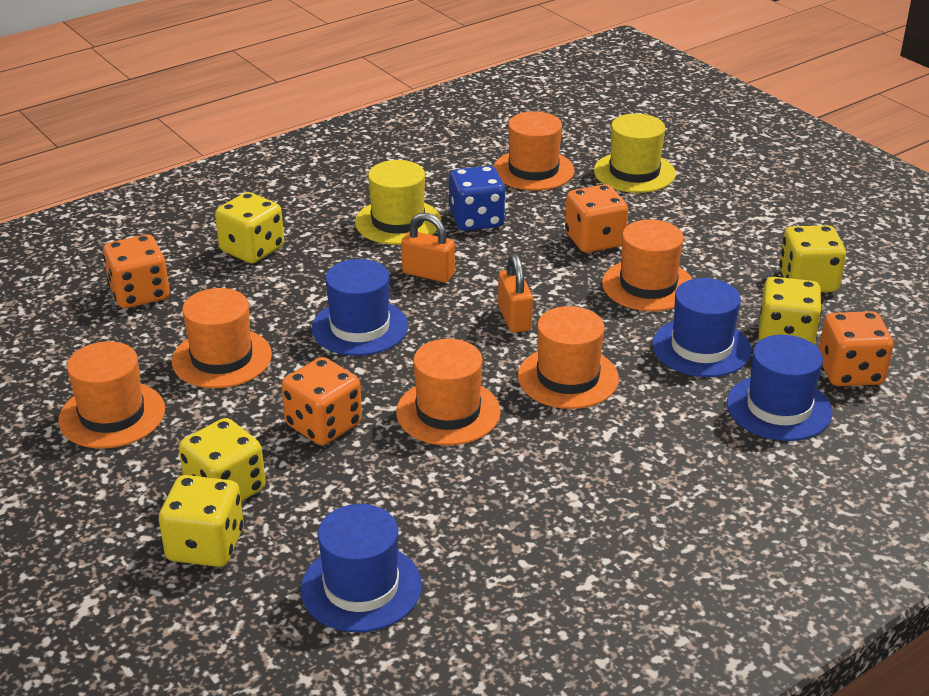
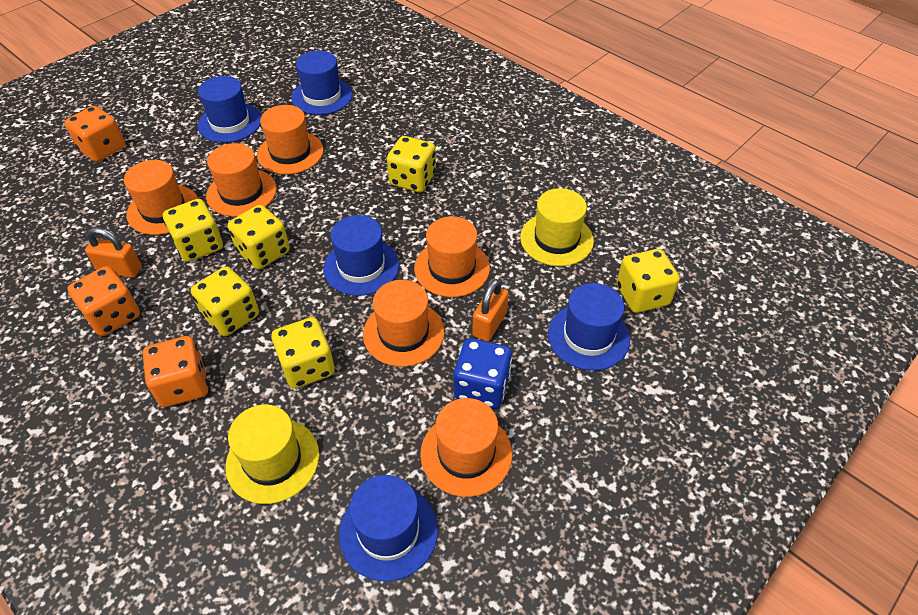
blue hat: 4 -> 5
orange dice: 4 -> 3
yellow dice: 5 -> 6

